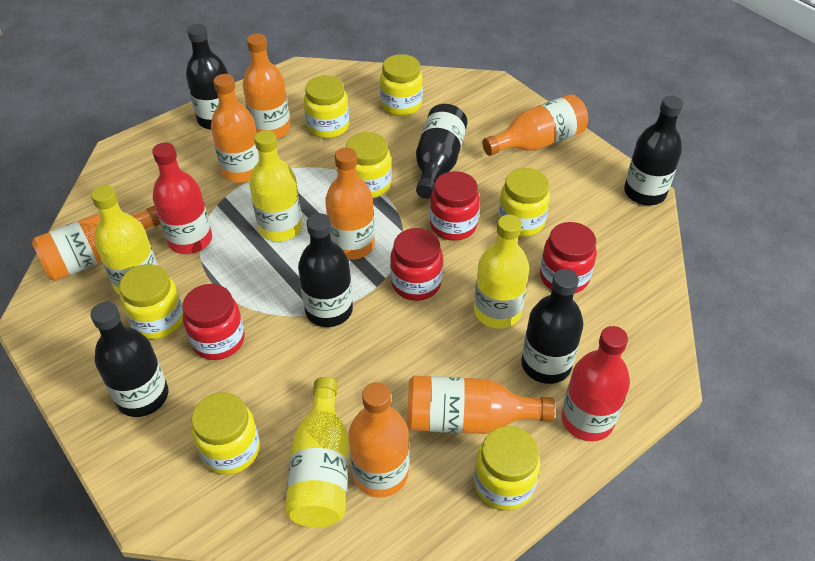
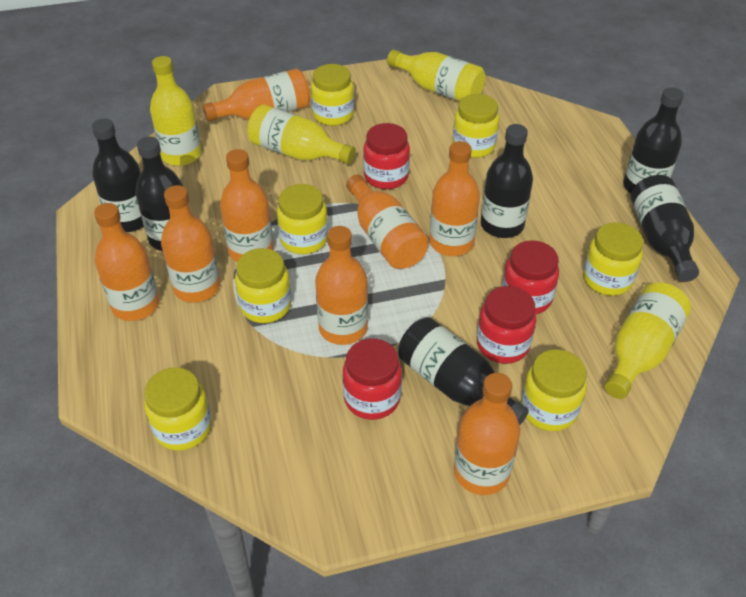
orange bottle: 7 -> 8
red bottle: 2 -> 0

